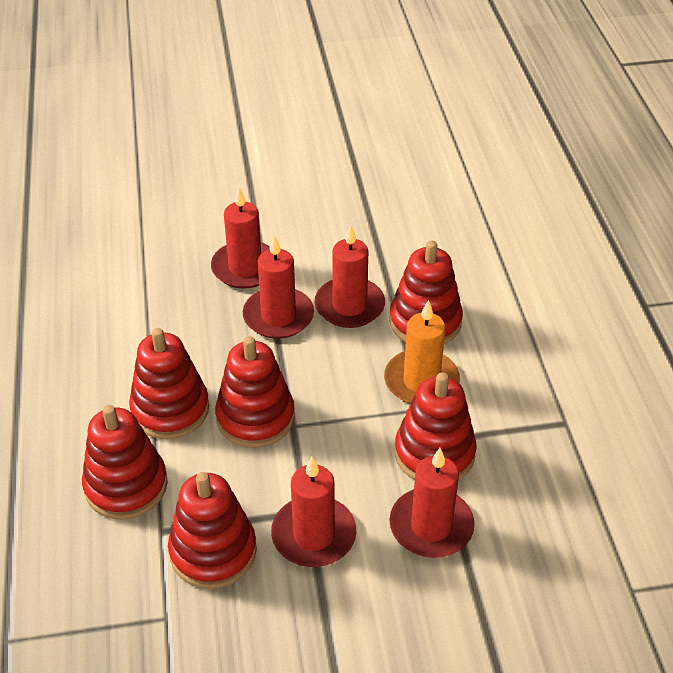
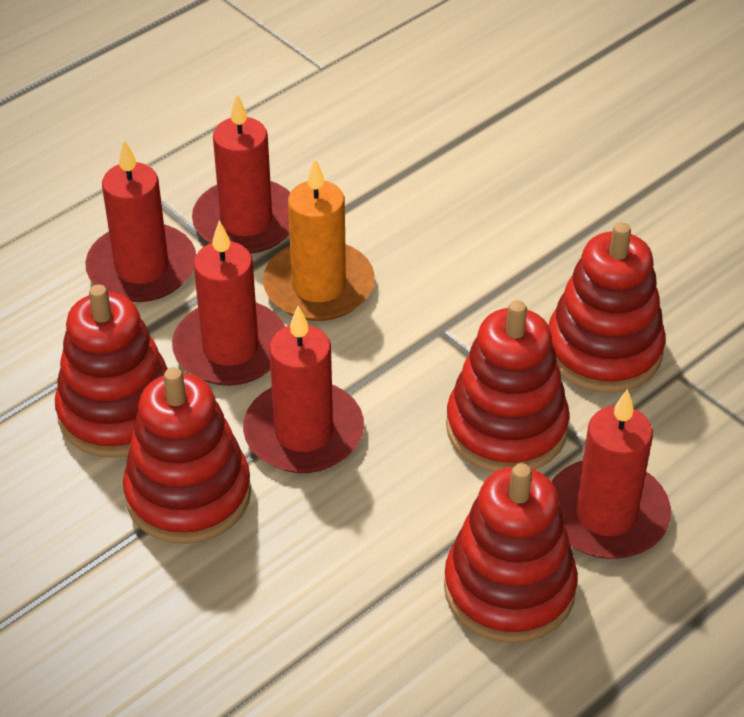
red stacking toy: 6 -> 5

